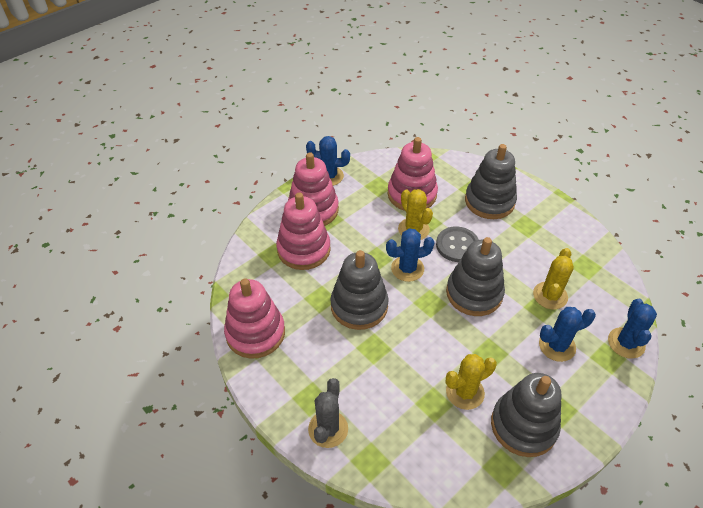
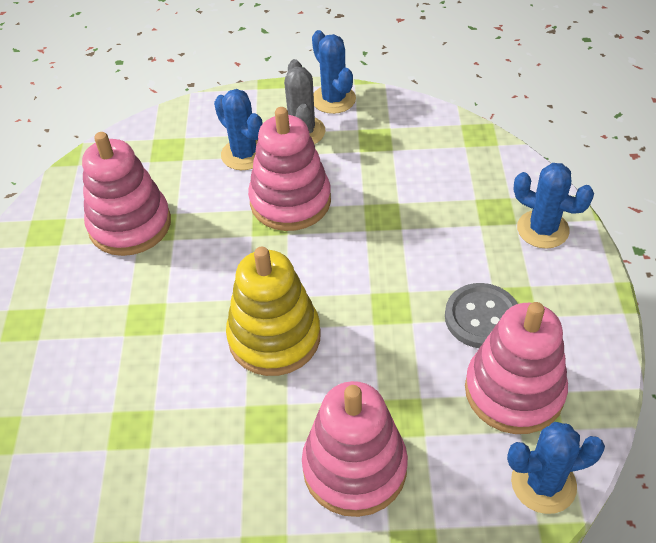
grey stacking toy: 4 -> 0
yellow cactus: 3 -> 0
yellow stacking toy: 0 -> 1

